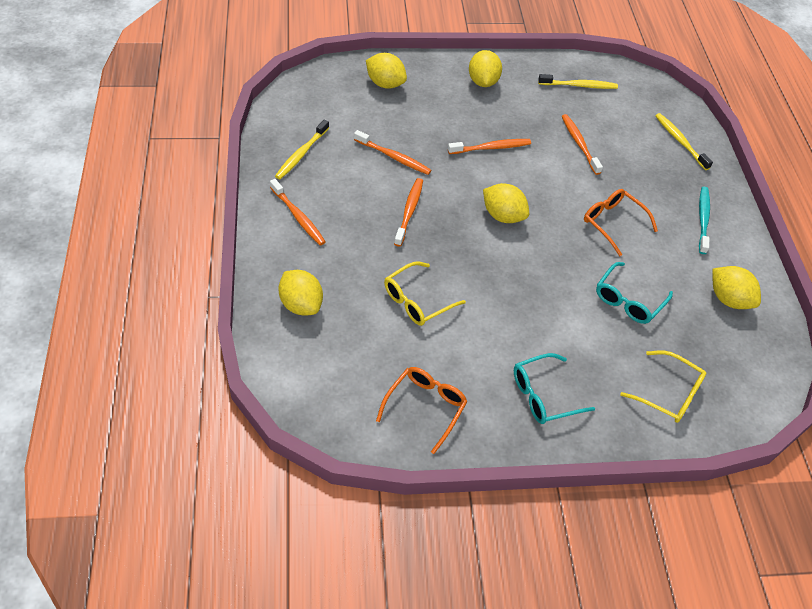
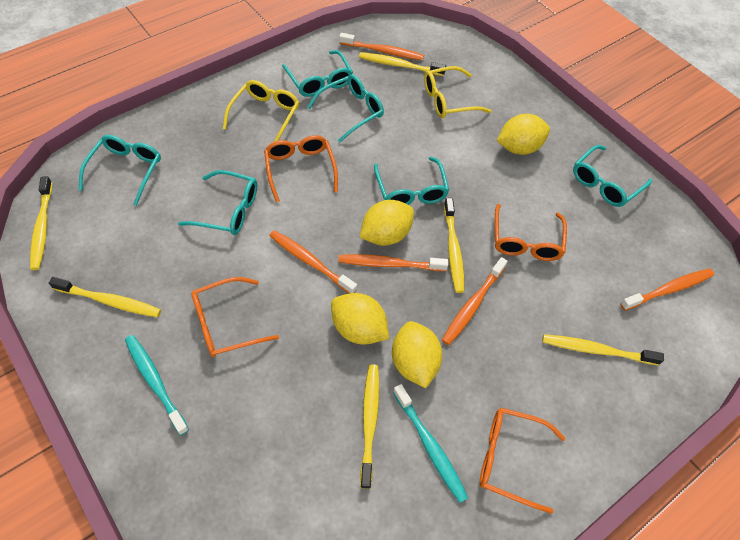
orange glasses: 2 -> 4
turquoise glasses: 2 -> 6
turquoise toothbrush: 1 -> 2
yellow lemon: 5 -> 4
yellow toothbrush: 3 -> 6

